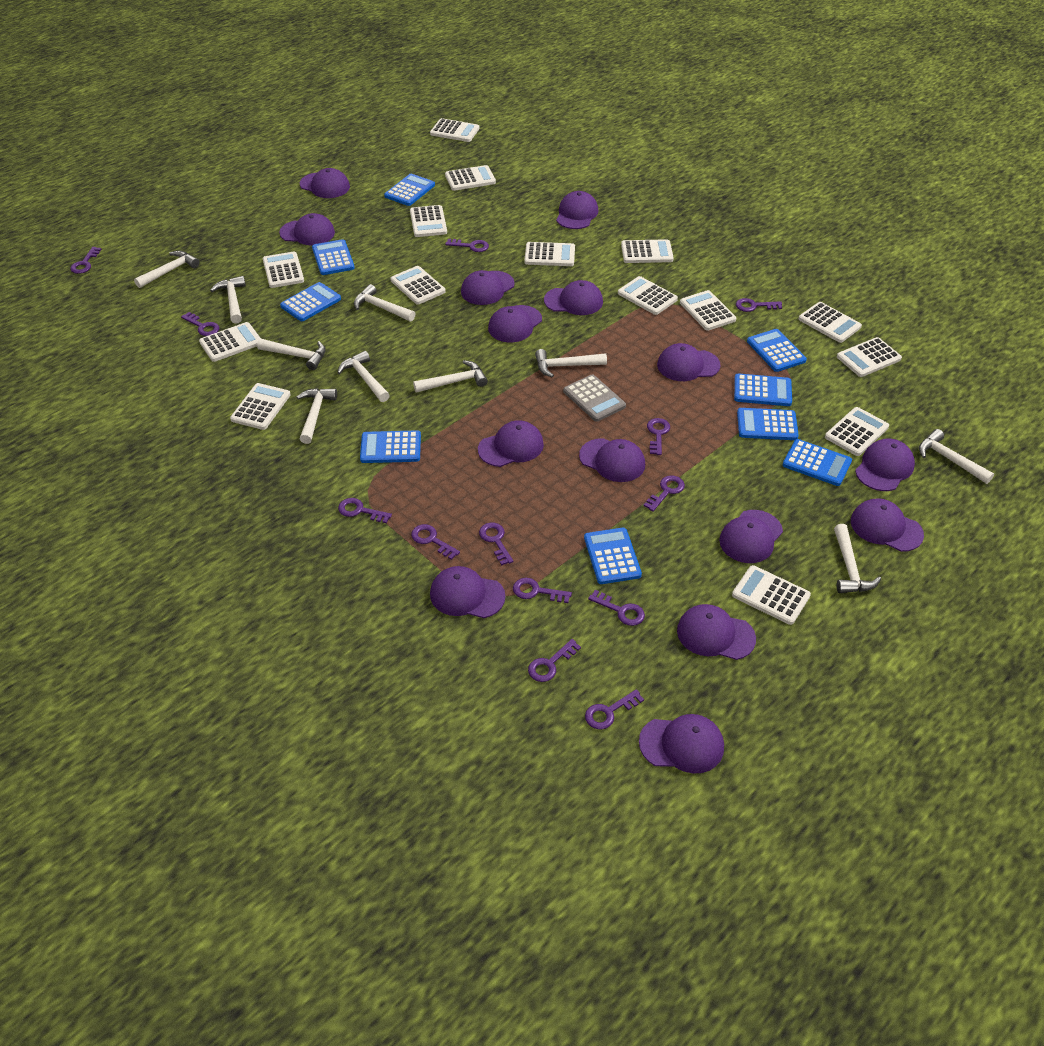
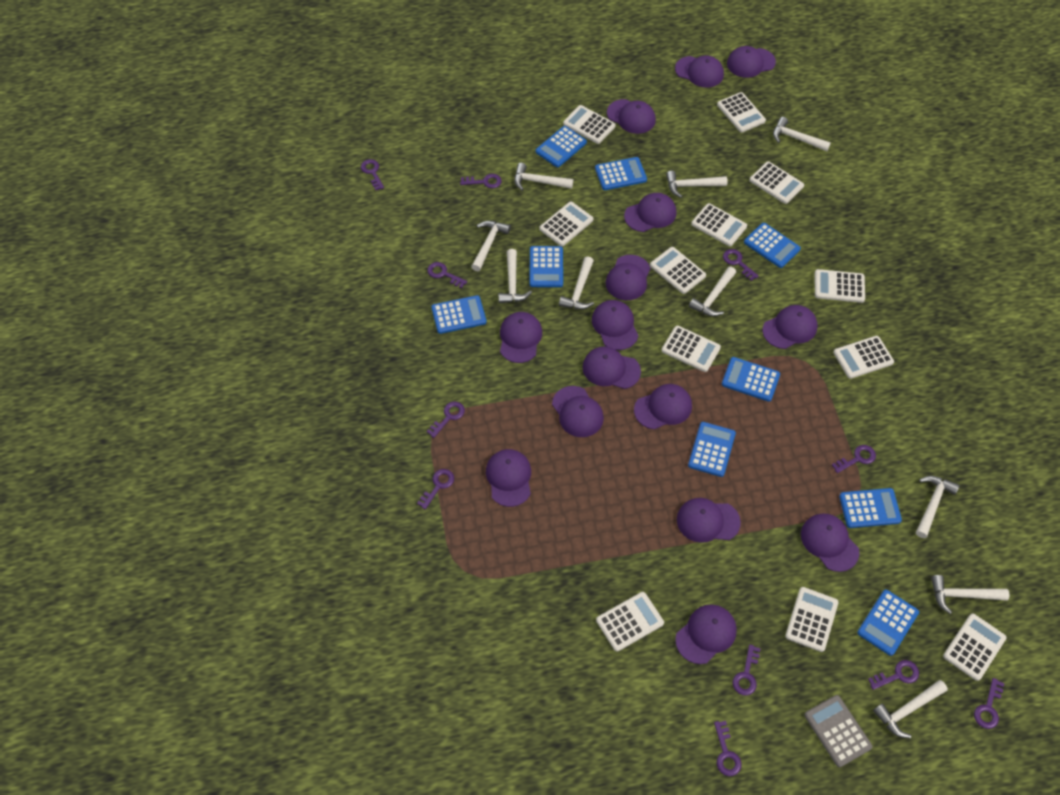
purple key: 13 -> 11
white calculator: 15 -> 12

